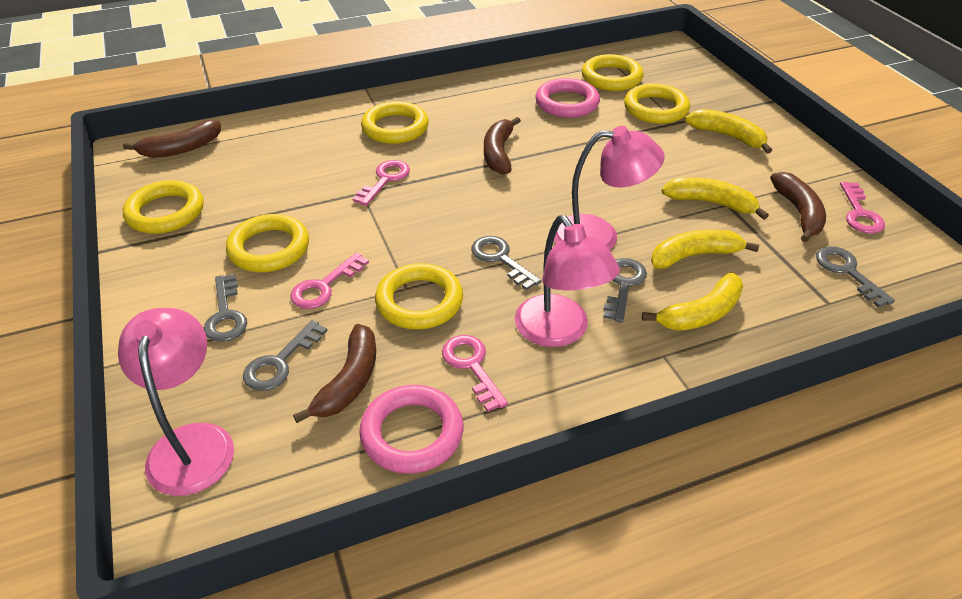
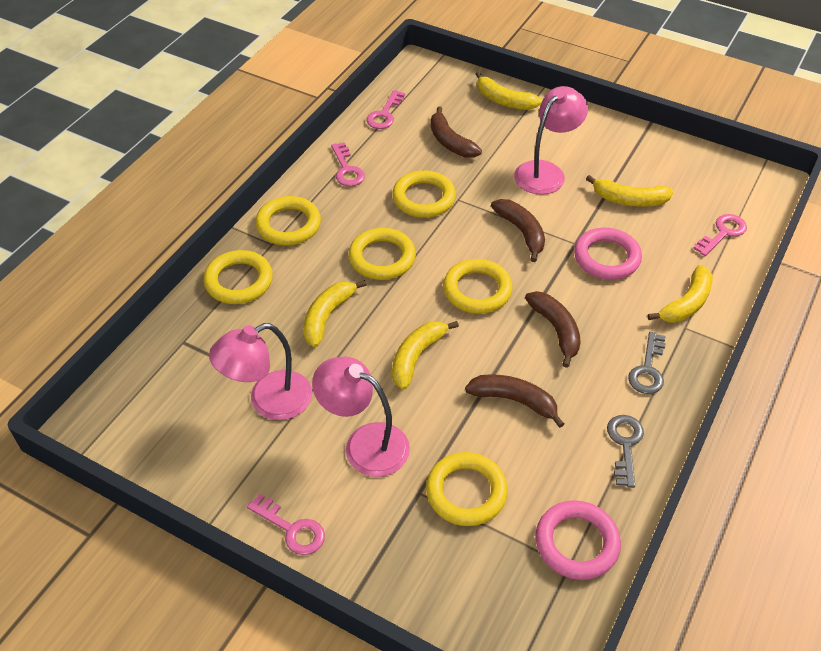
grey key: 5 -> 2
yellow banana: 4 -> 5

